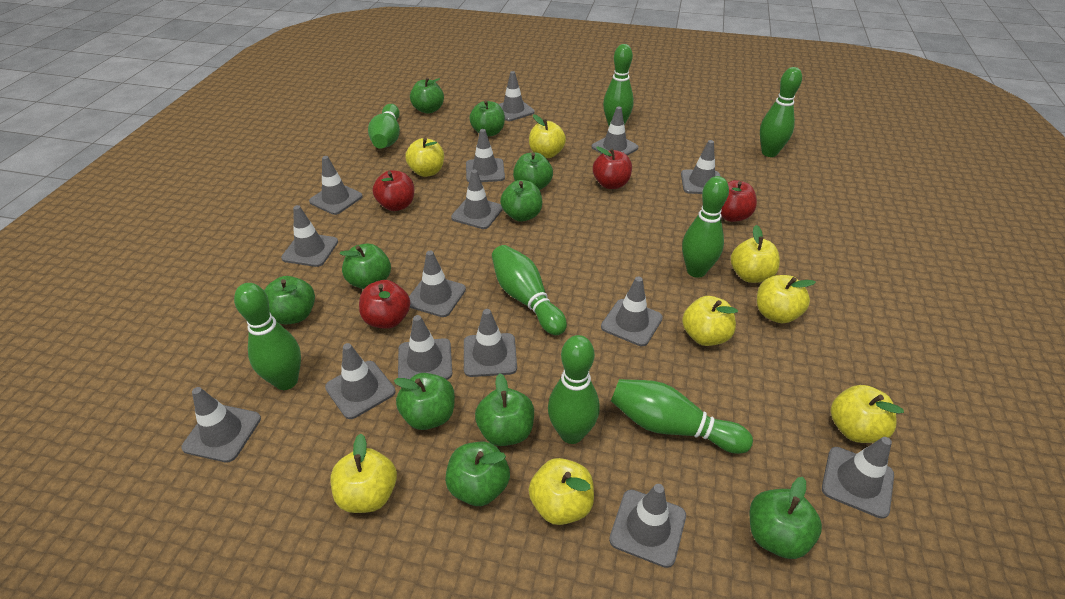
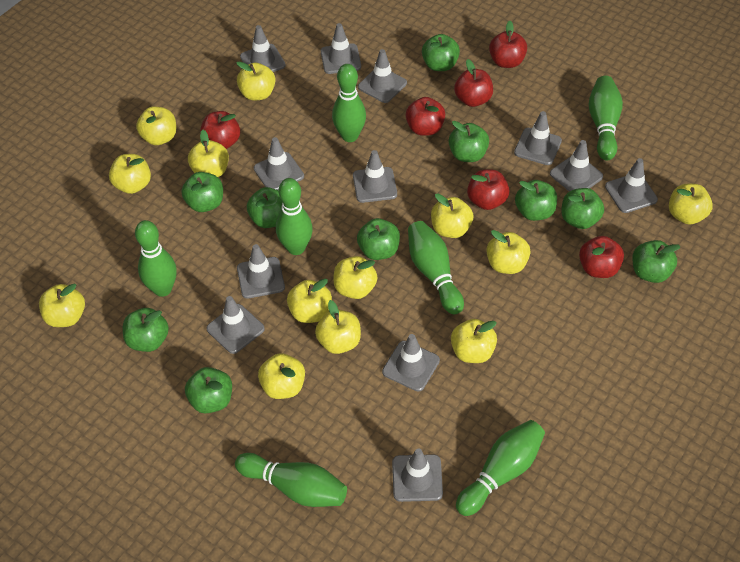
green bowling pin: 8 -> 7
grey traffic cone: 15 -> 12
red apple: 4 -> 6
yellow apple: 8 -> 13

